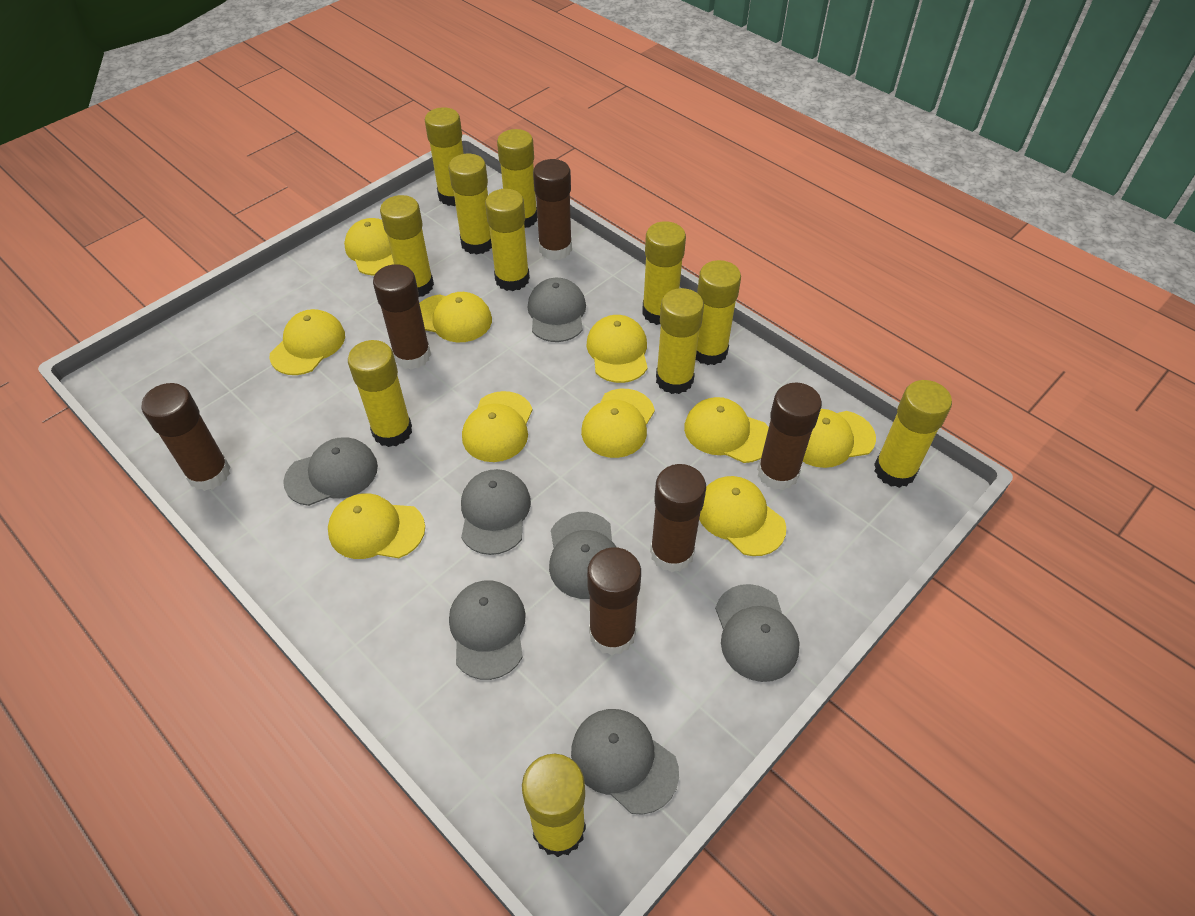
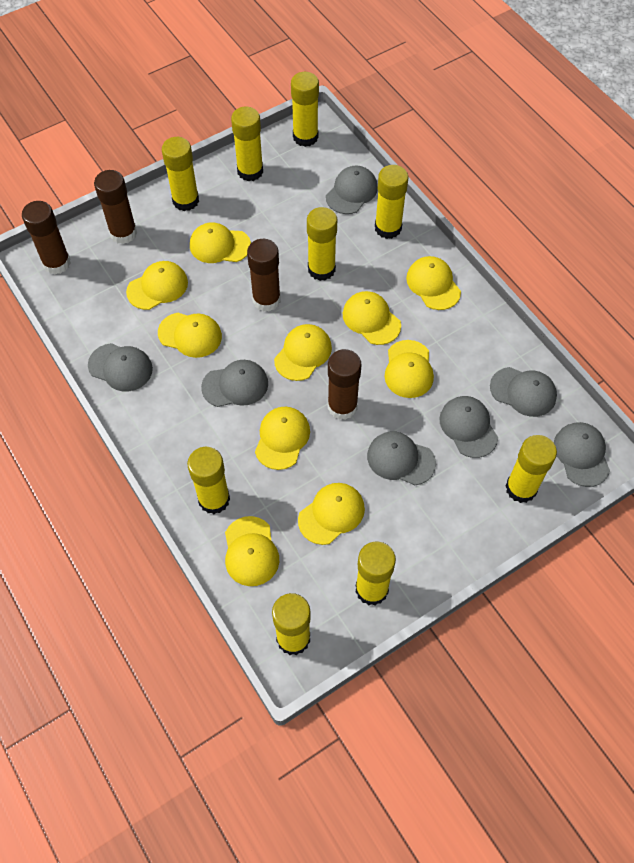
brown glue stick: 6 -> 4
yellow glue stick: 11 -> 9

